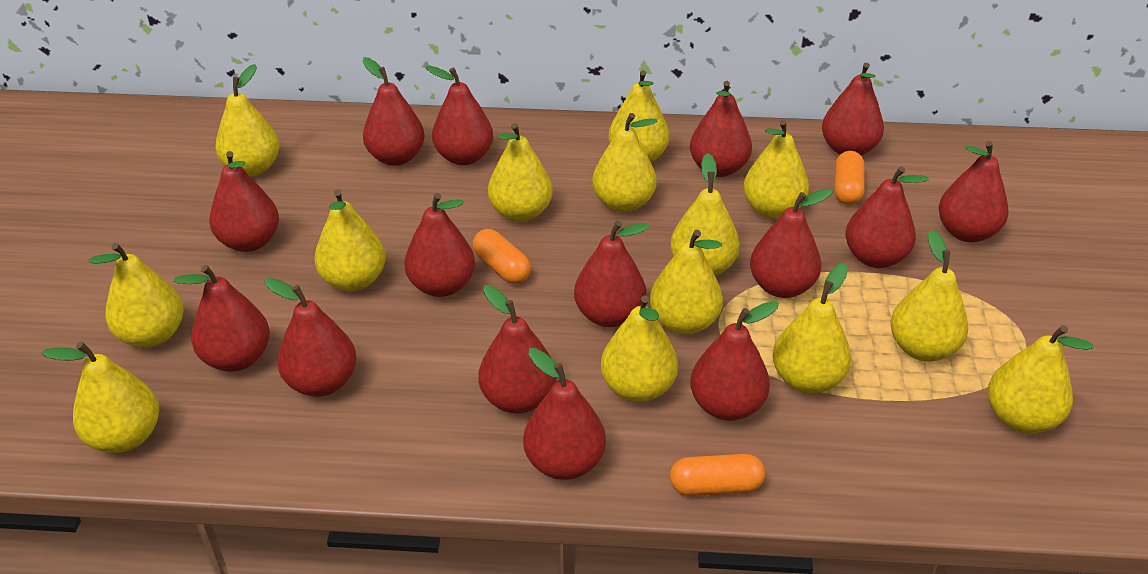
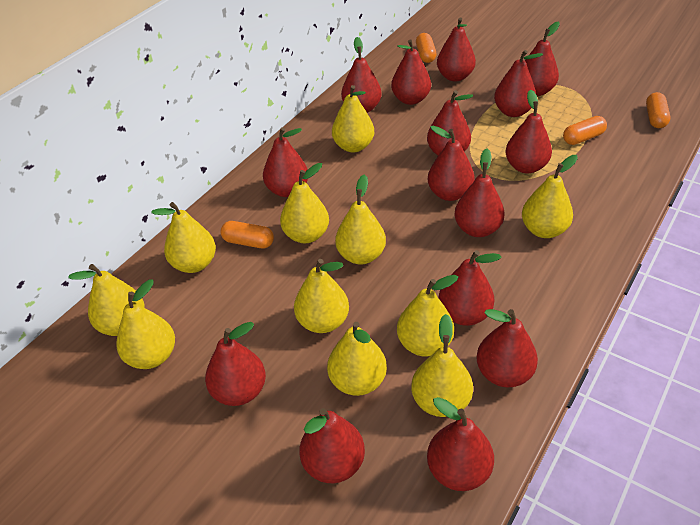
orange capsule: 3 -> 4
yellow pear: 14 -> 11

